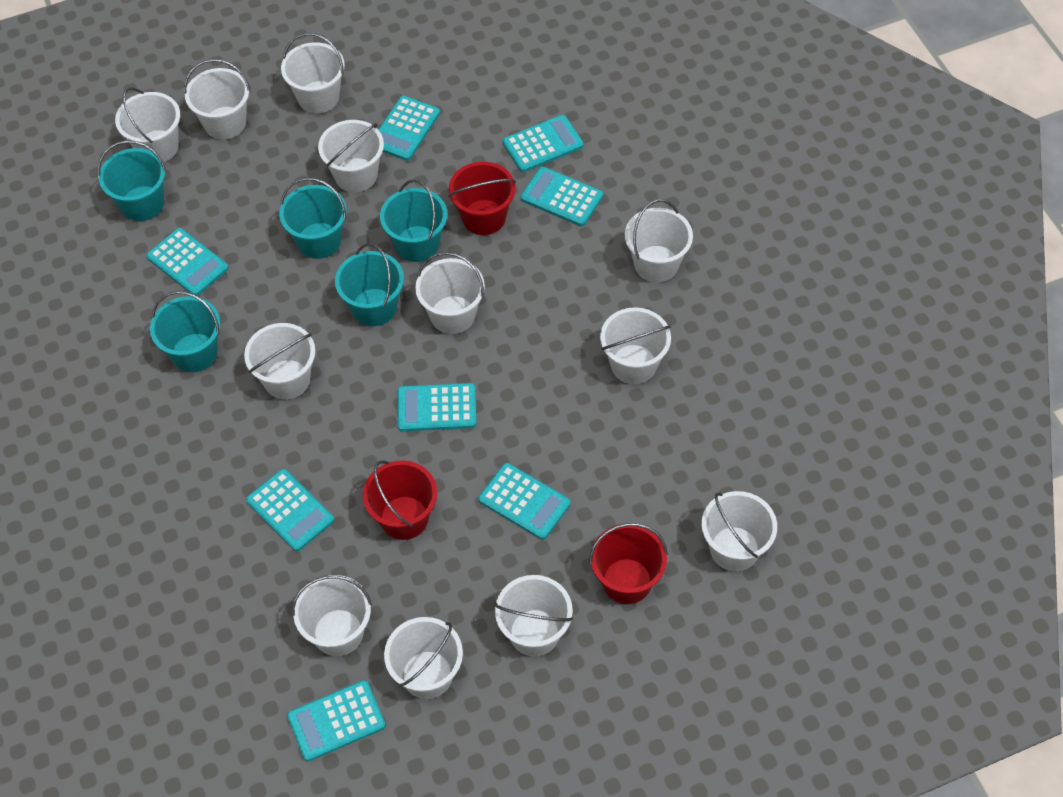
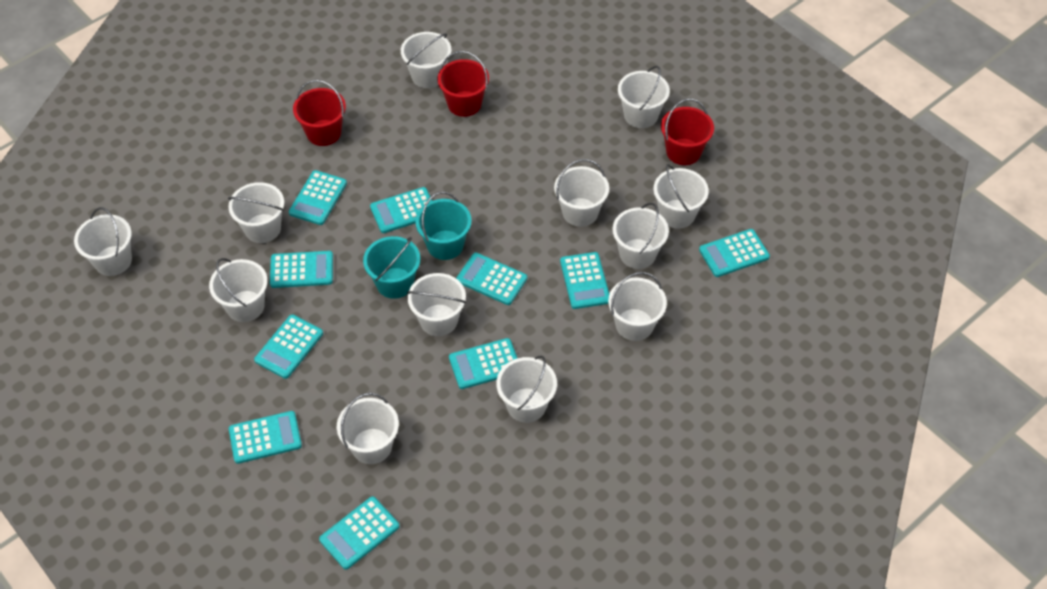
turquoise bucket: 5 -> 2
turquoise calculator: 8 -> 10

